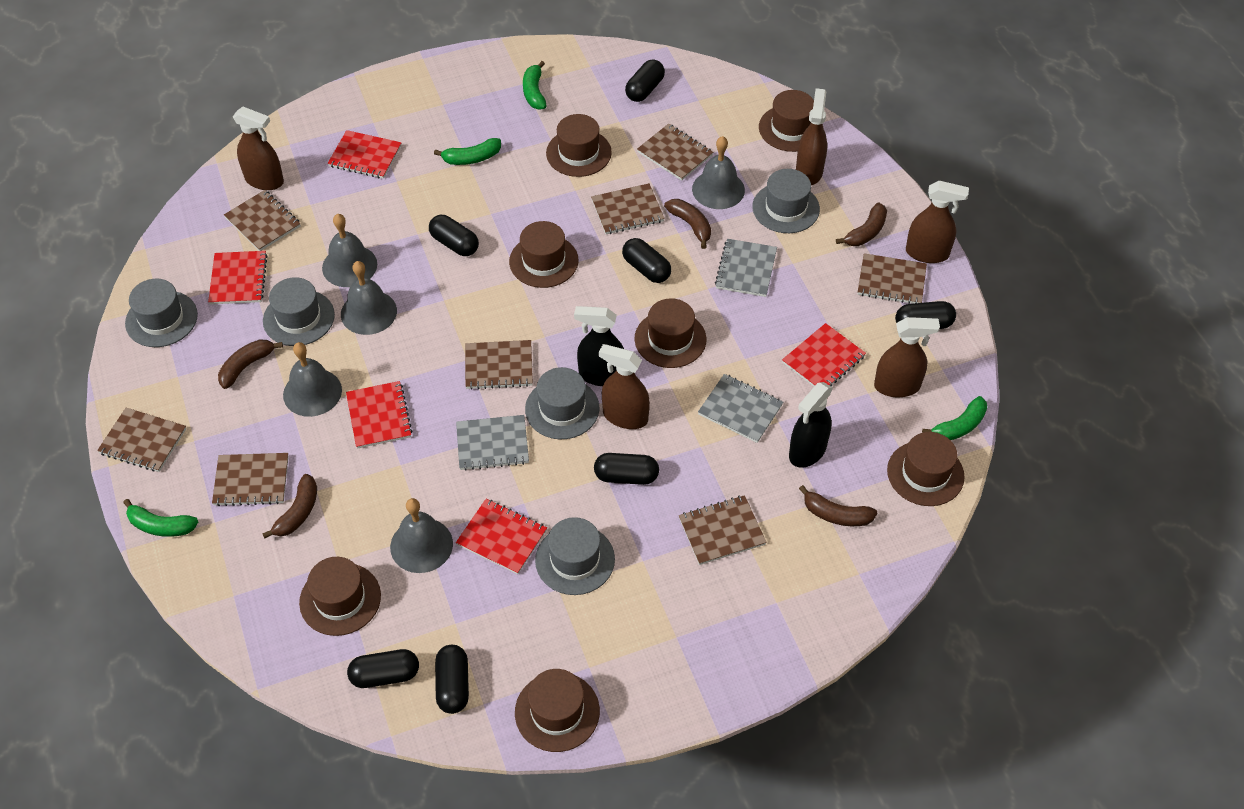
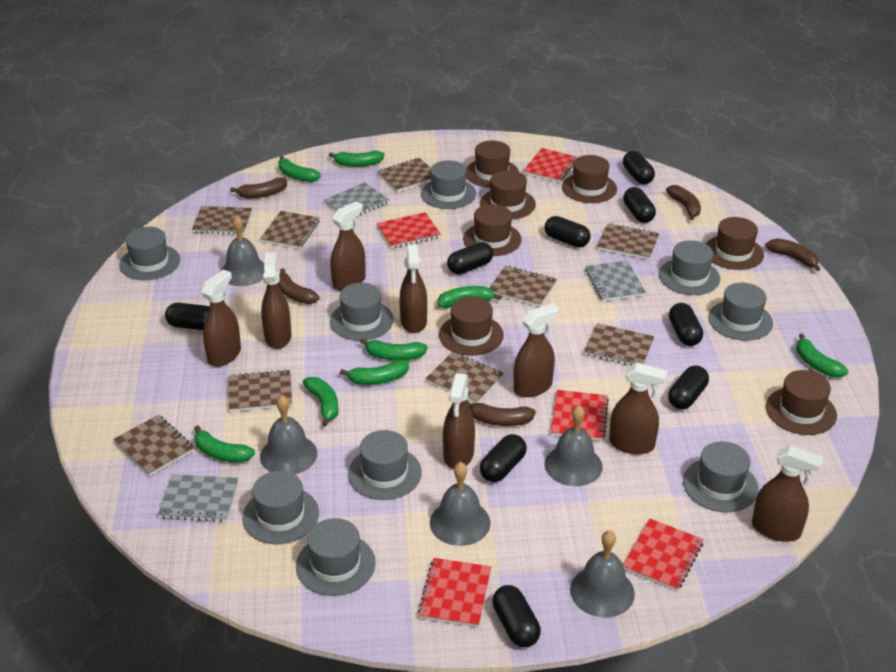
black capsule: 7 -> 9
black spray bottle: 2 -> 0
brown notebook: 8 -> 9
brown spray bottle: 5 -> 8
green banana: 4 -> 8
grey hat: 5 -> 9

